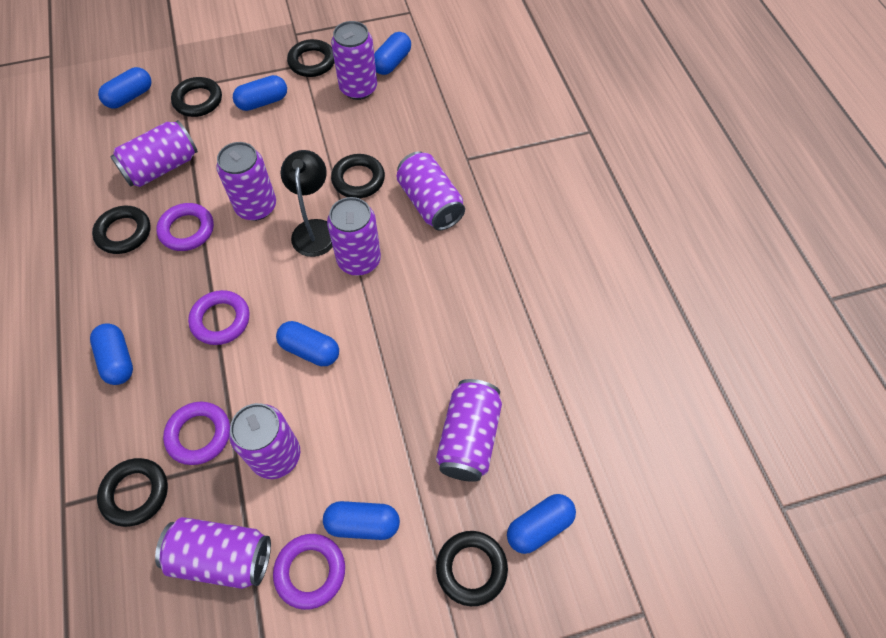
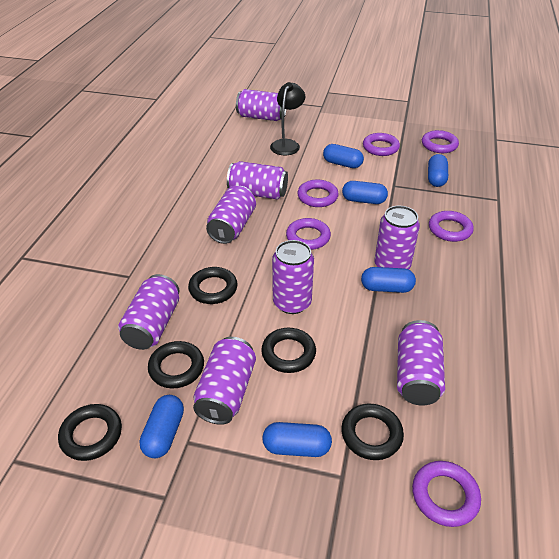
black ring: 6 -> 5
blue capsule: 7 -> 6
purple ring: 4 -> 6

